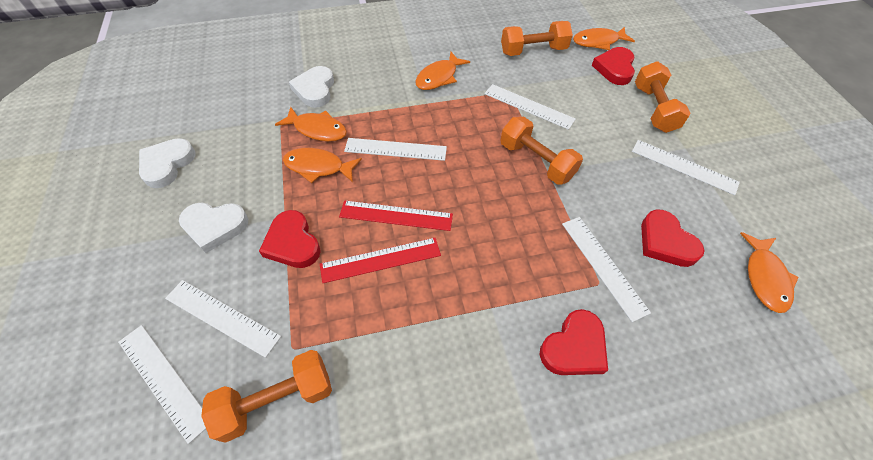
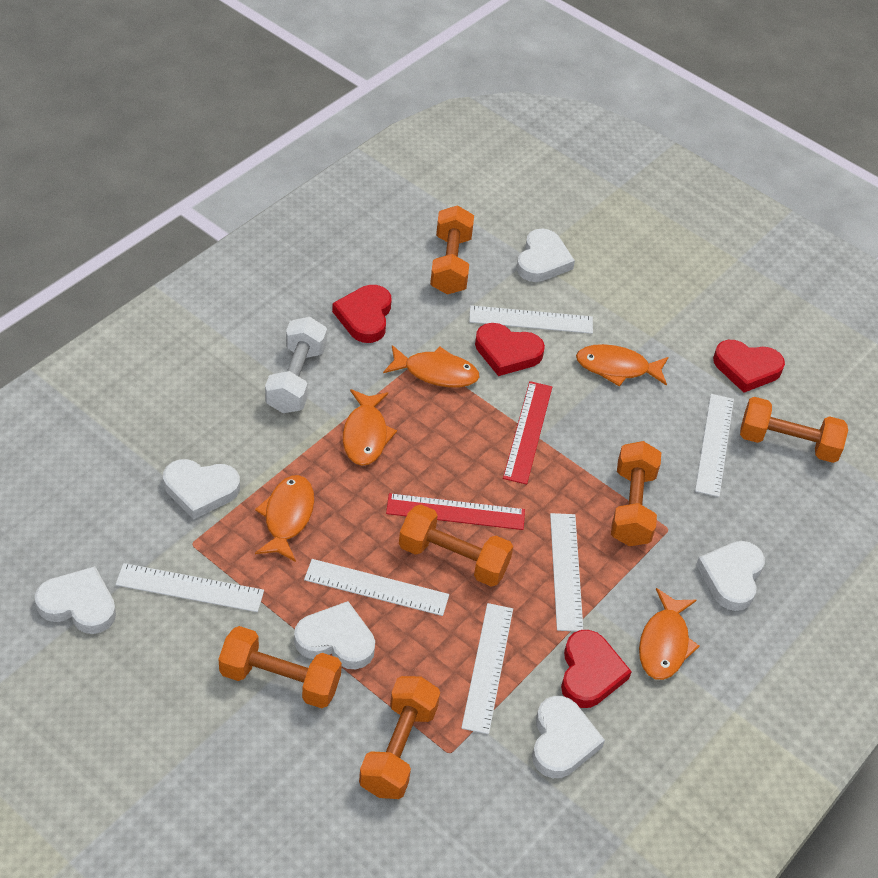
orange dumbbell: 4 -> 6
white dumbbell: 0 -> 1
white heart: 3 -> 6

